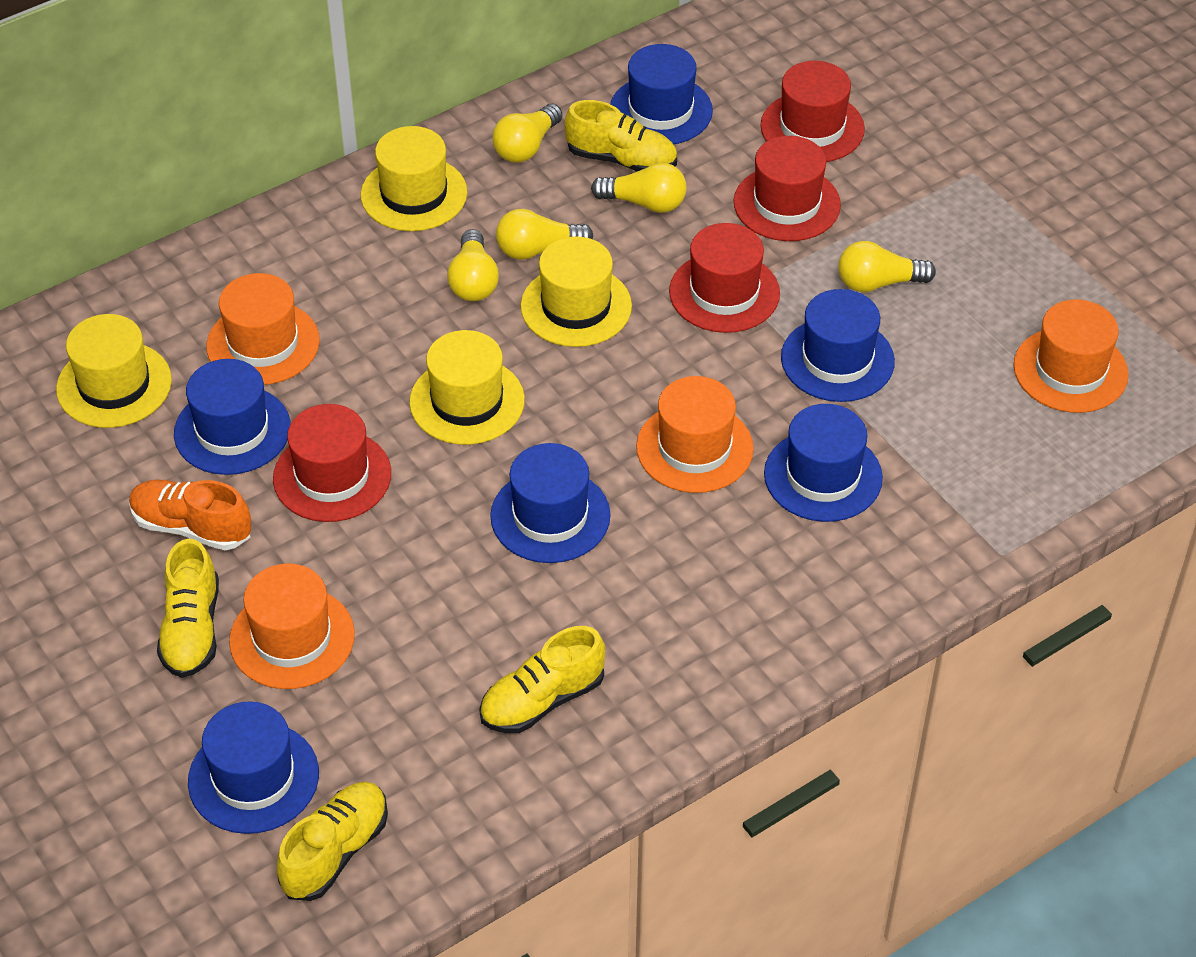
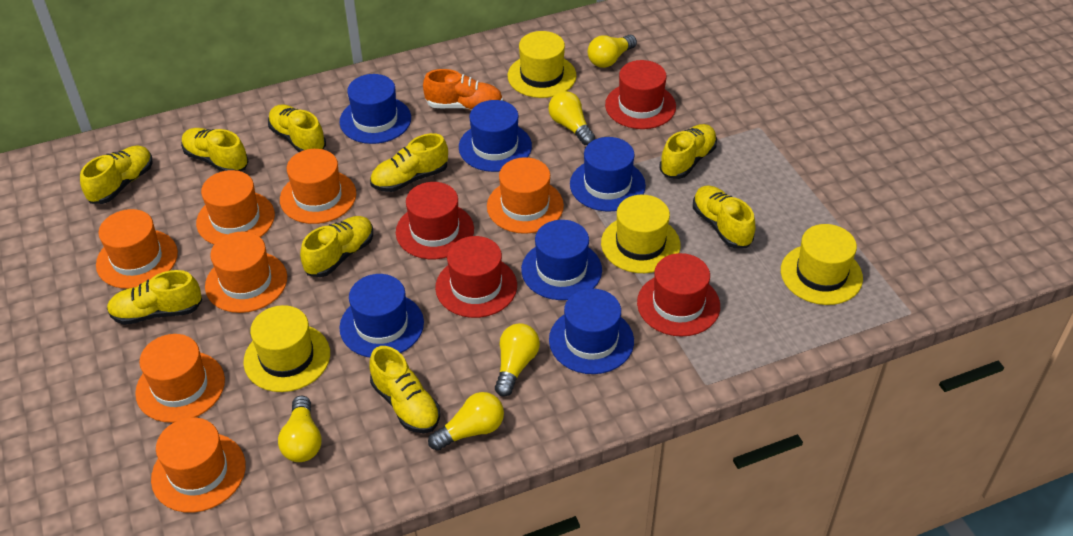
orange hat: 4 -> 7
yellow shoe: 4 -> 9

